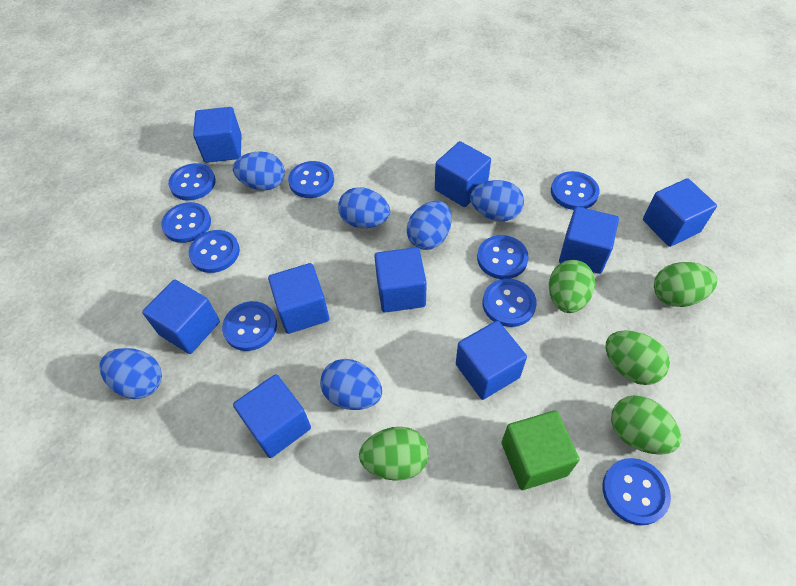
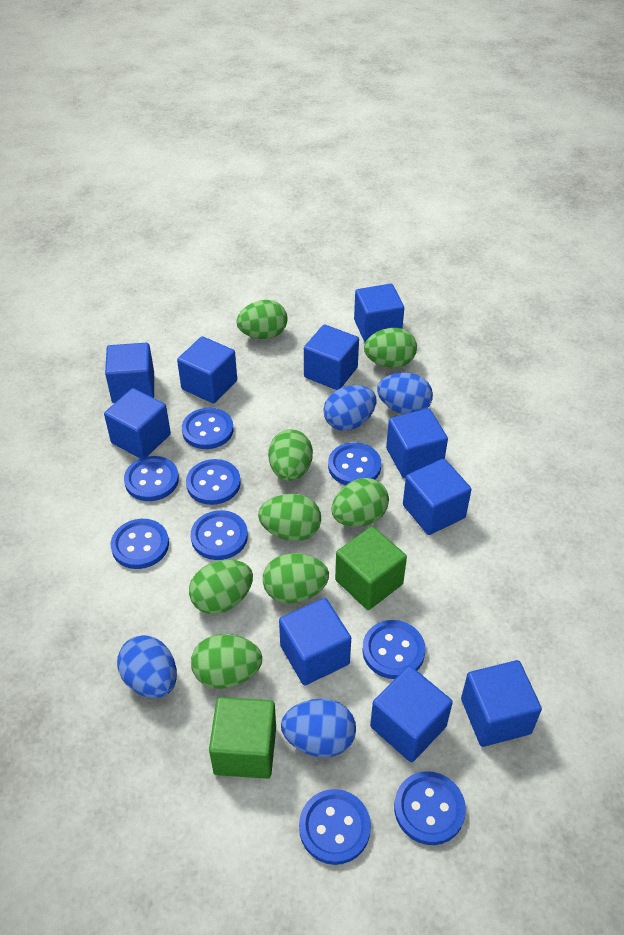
blue cube: 9 -> 10
blue egg: 6 -> 4
green cube: 1 -> 2
green egg: 5 -> 8

